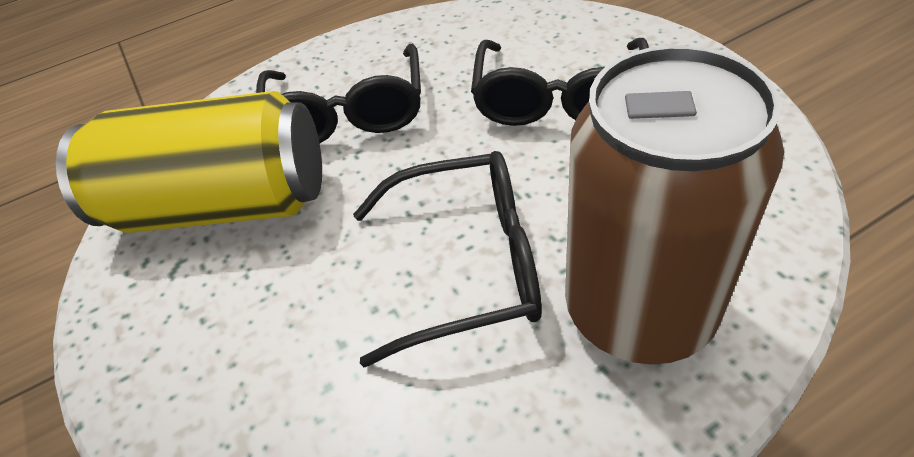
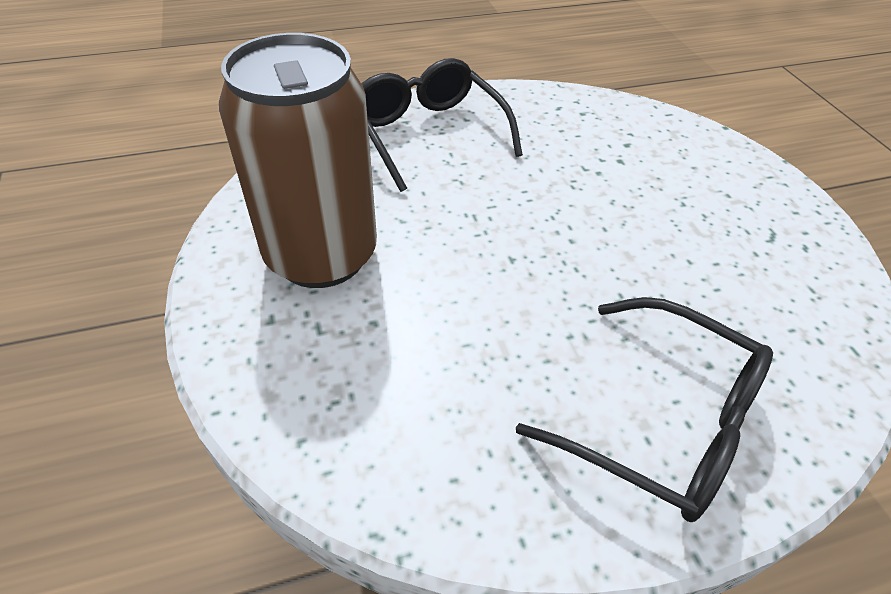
black glasses: 3 -> 2
yellow can: 1 -> 0

